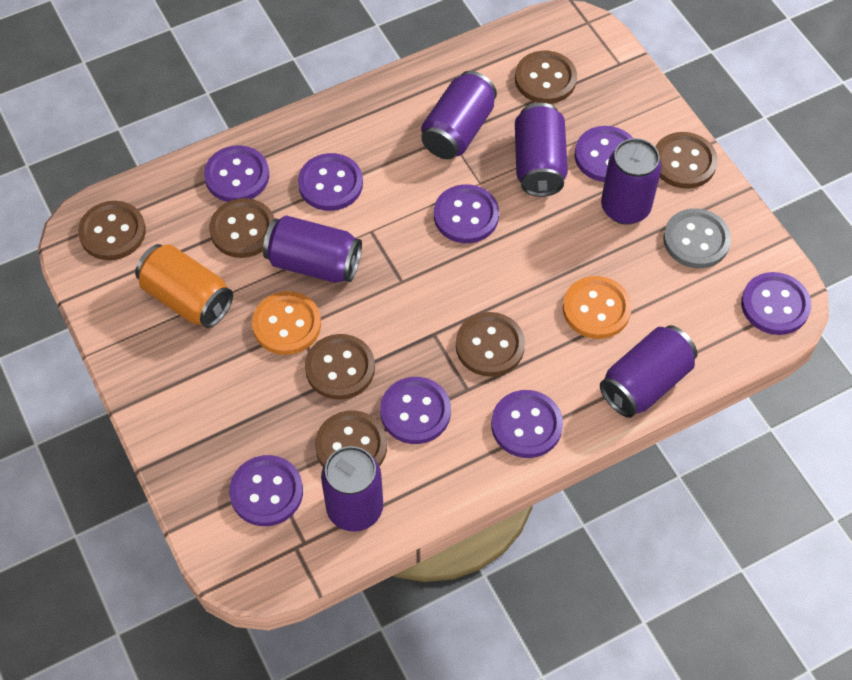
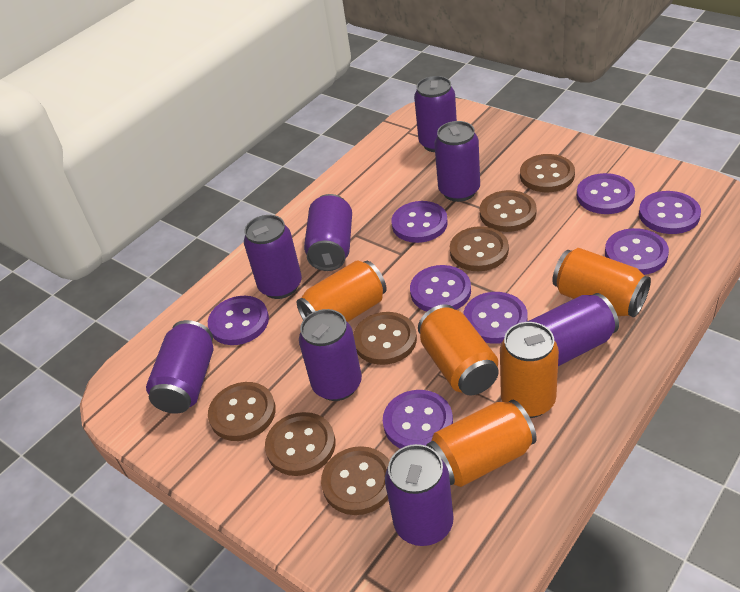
grey button: 1 -> 0
orange button: 2 -> 0
orange can: 1 -> 5
purple can: 6 -> 8

